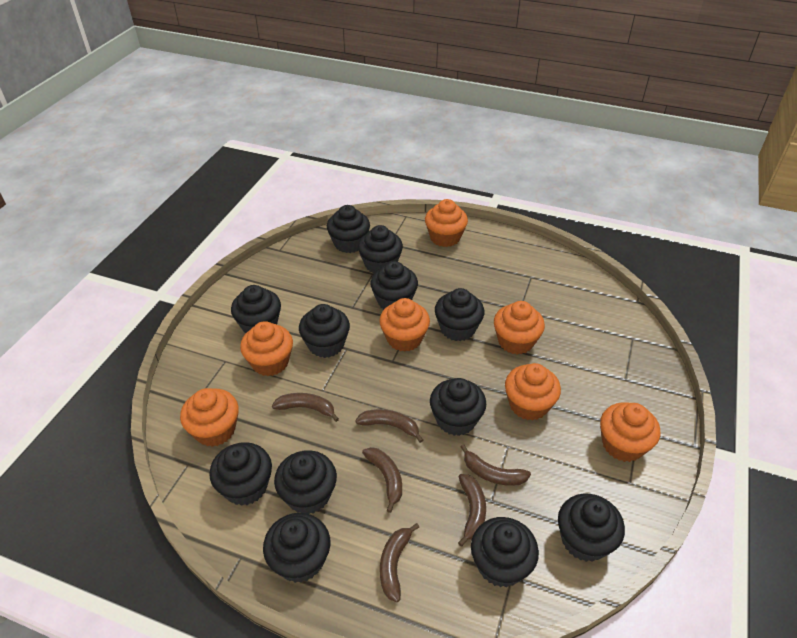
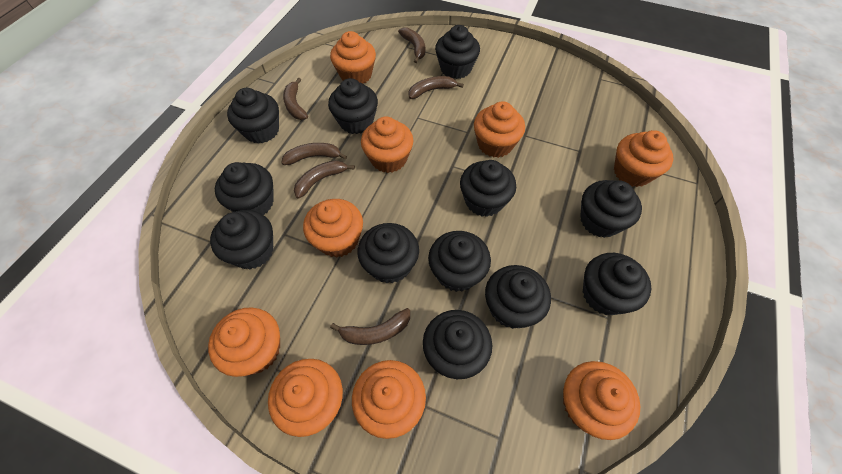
orange cupcake: 7 -> 9

